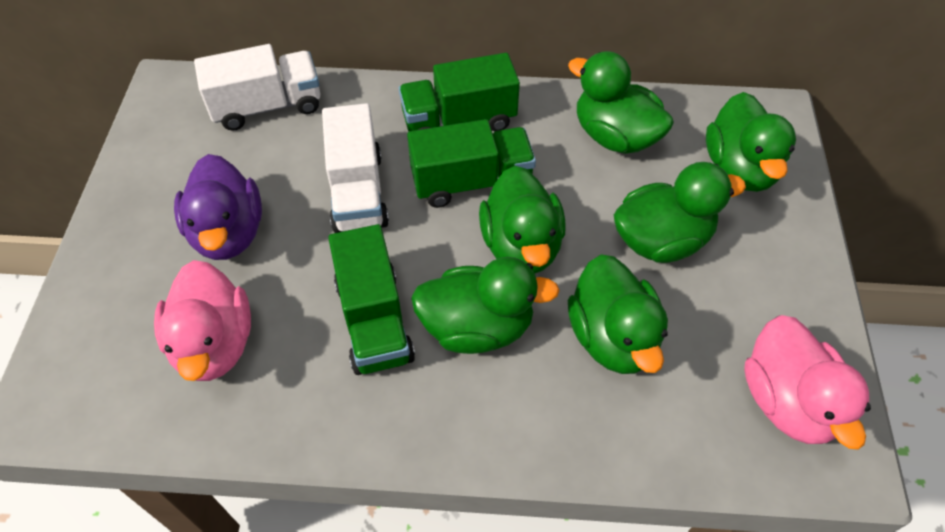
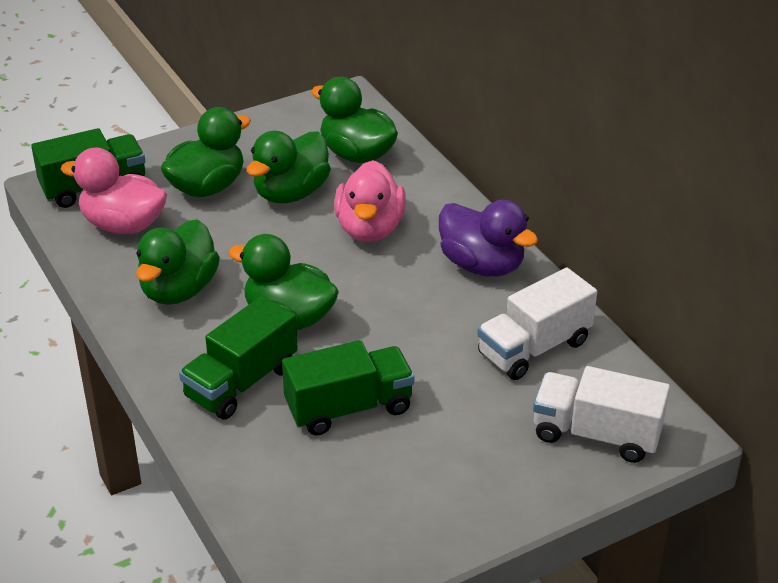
green duck: 6 -> 5

